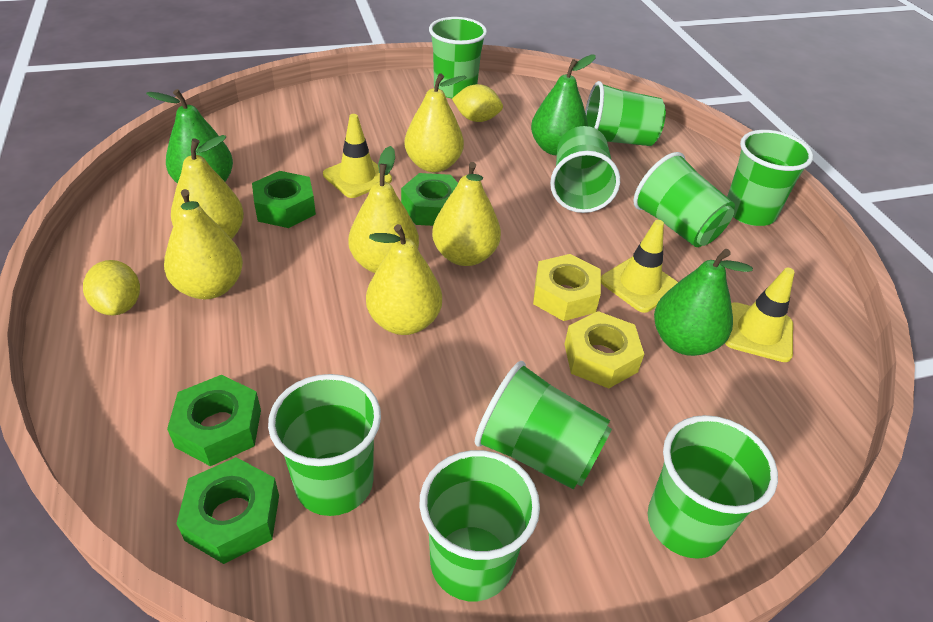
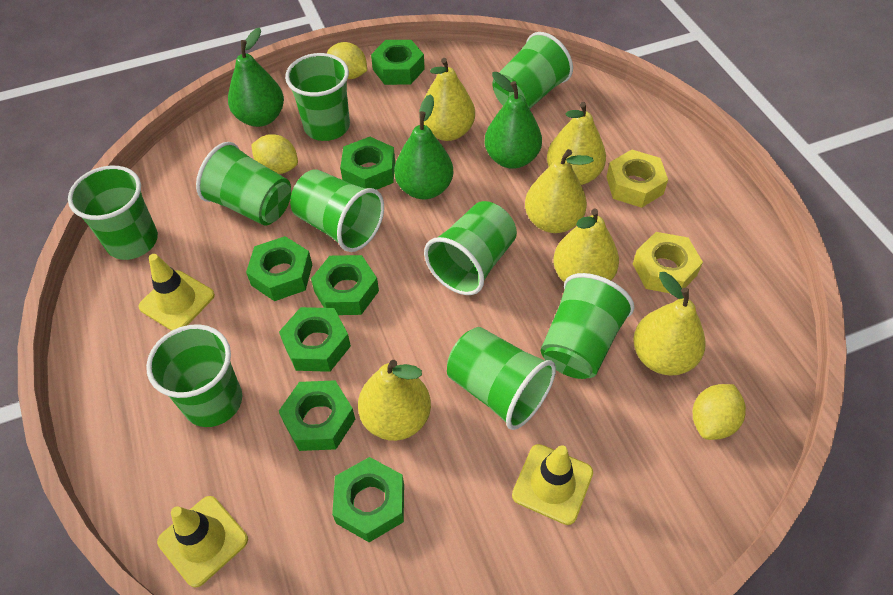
green nut: 4 -> 7
yellow lemon: 2 -> 3

